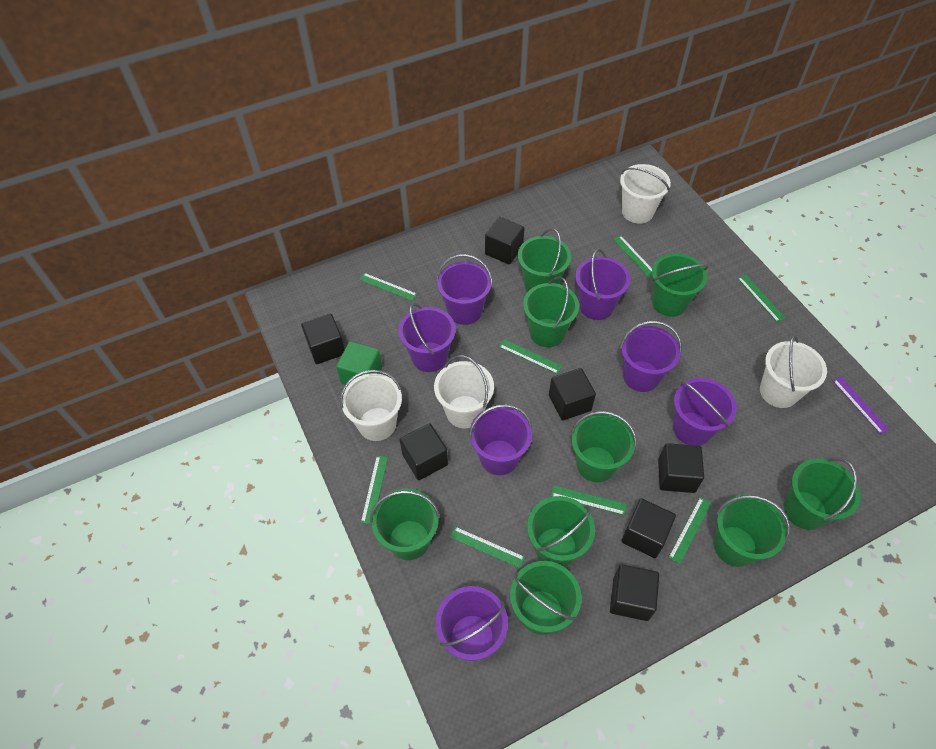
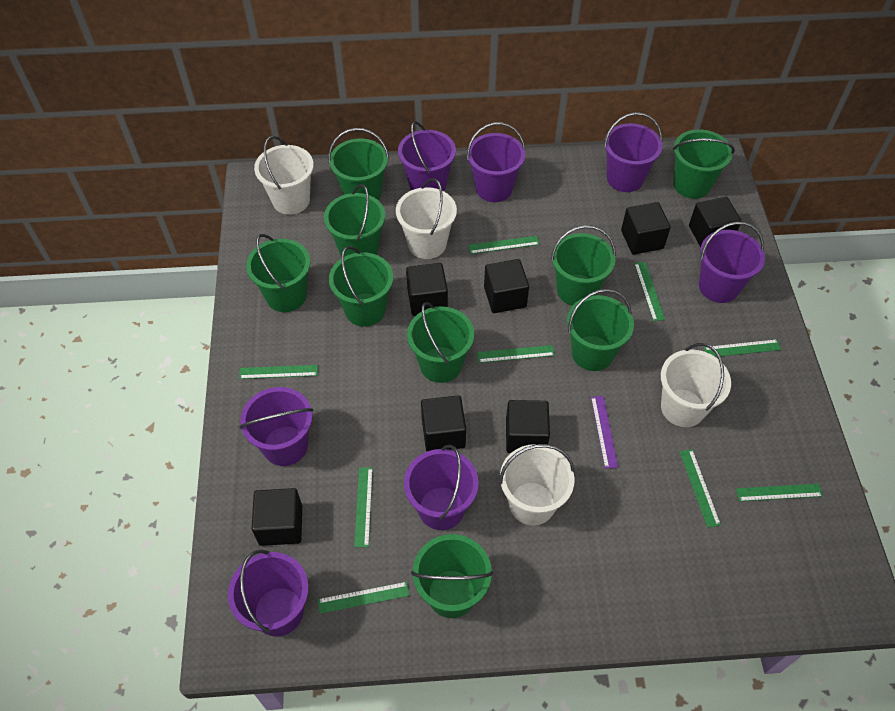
green cube: 1 -> 0
green ruler: 8 -> 9

